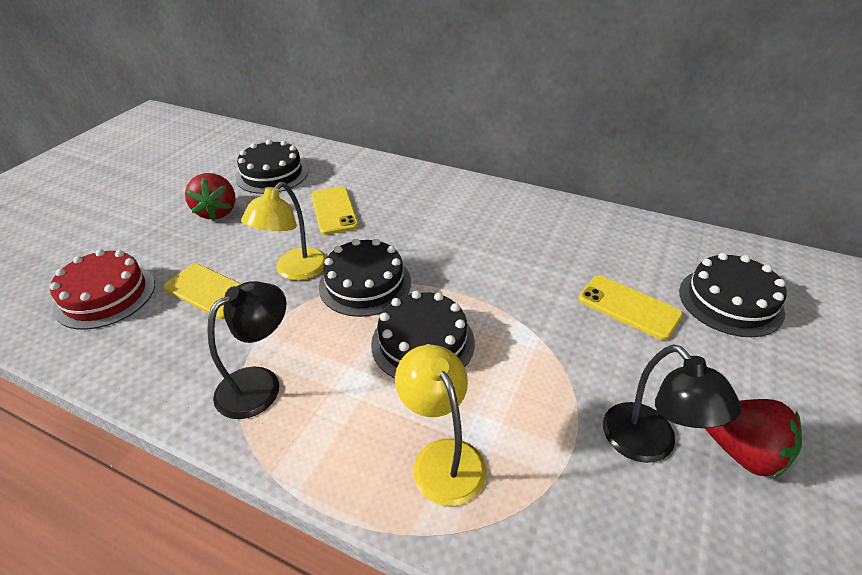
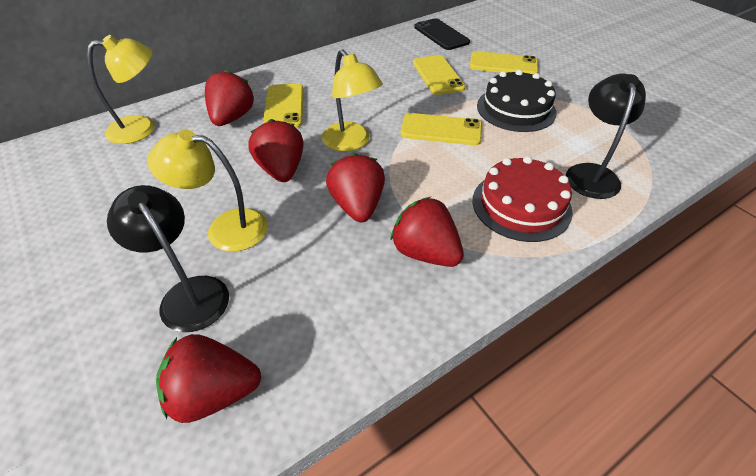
black cake: 4 -> 1
black phone: 0 -> 1
red strawberry: 2 -> 5
yellow lamp: 2 -> 3
yellow phone: 3 -> 4

